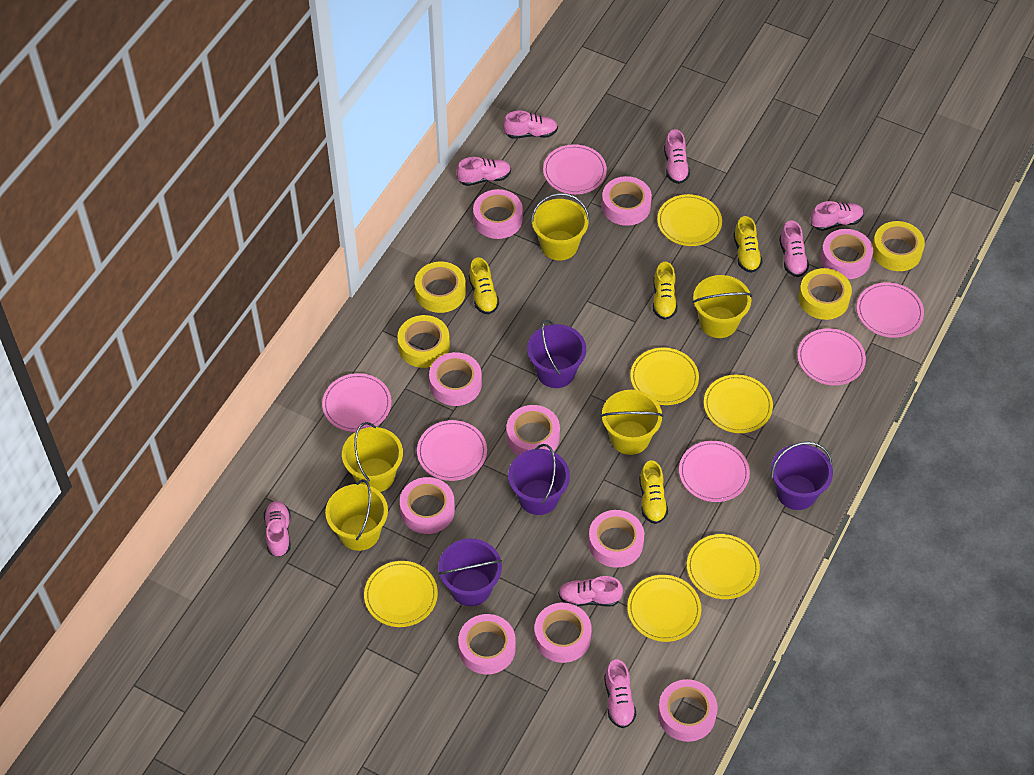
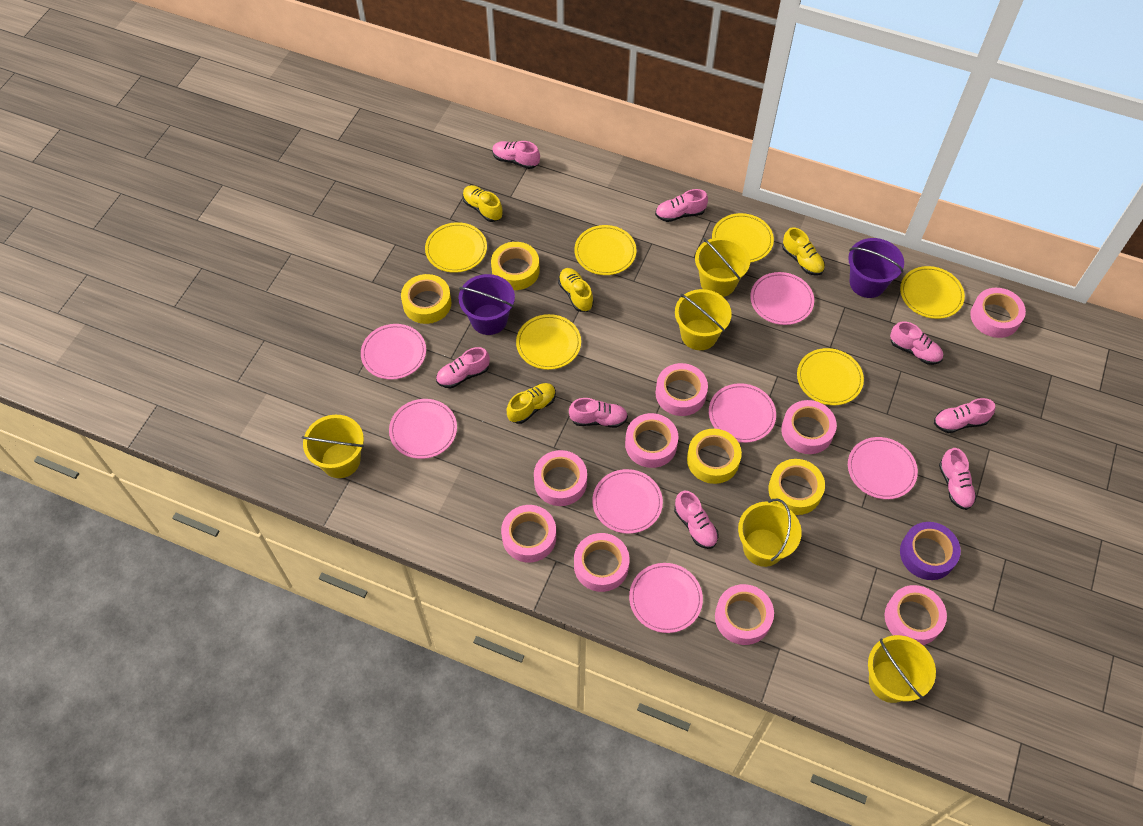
pink plate: 6 -> 7
pink tape: 10 -> 9
purple bucket: 4 -> 2
purple tape: 0 -> 1

